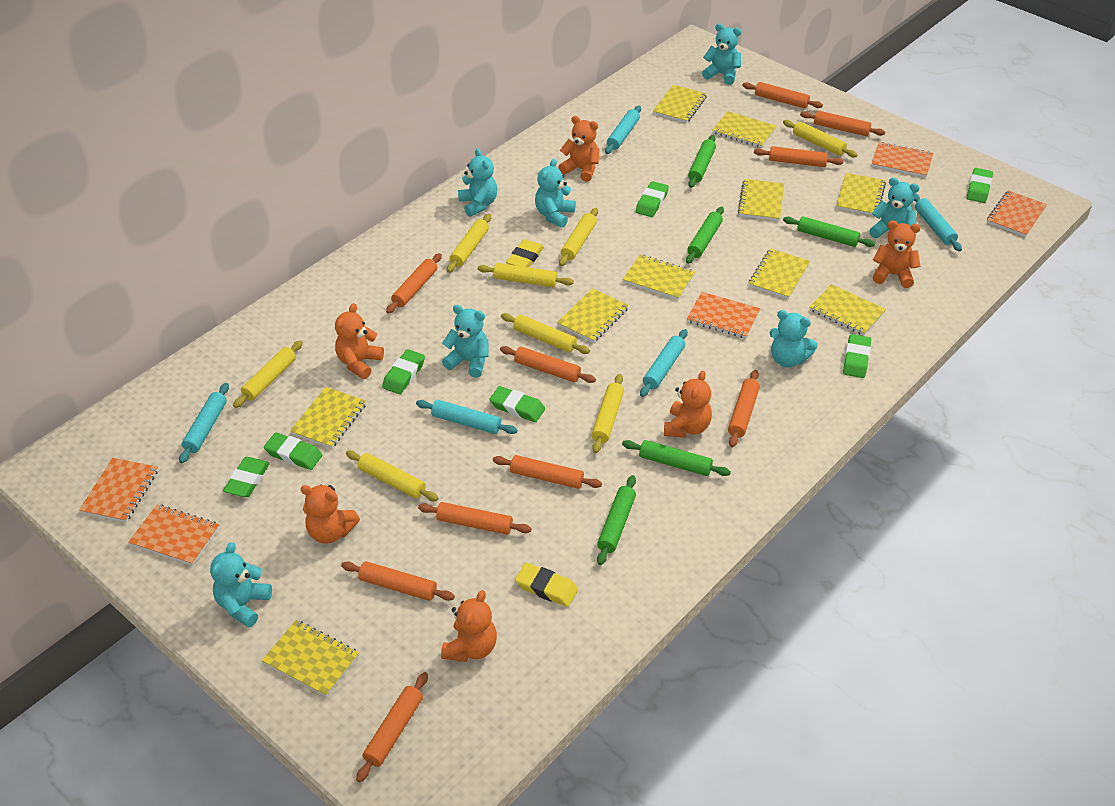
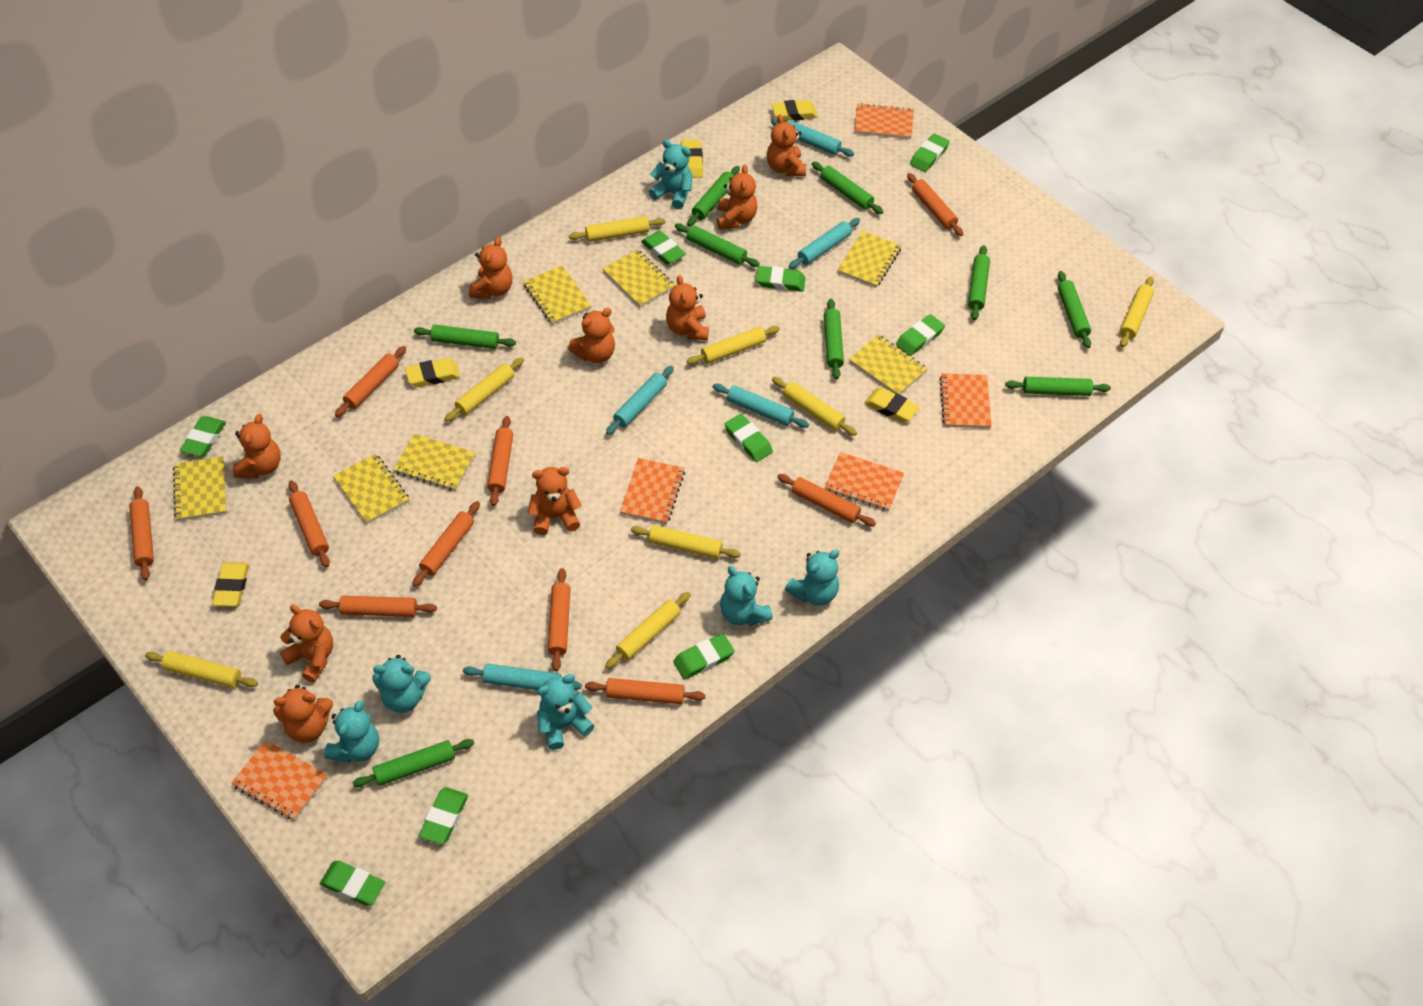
green eraser: 7 -> 9
green rolling pin: 5 -> 9
orange teddy bear: 6 -> 9
turquoise teddy bear: 7 -> 6
yellow eraser: 2 -> 5
yellow notebook: 10 -> 7

